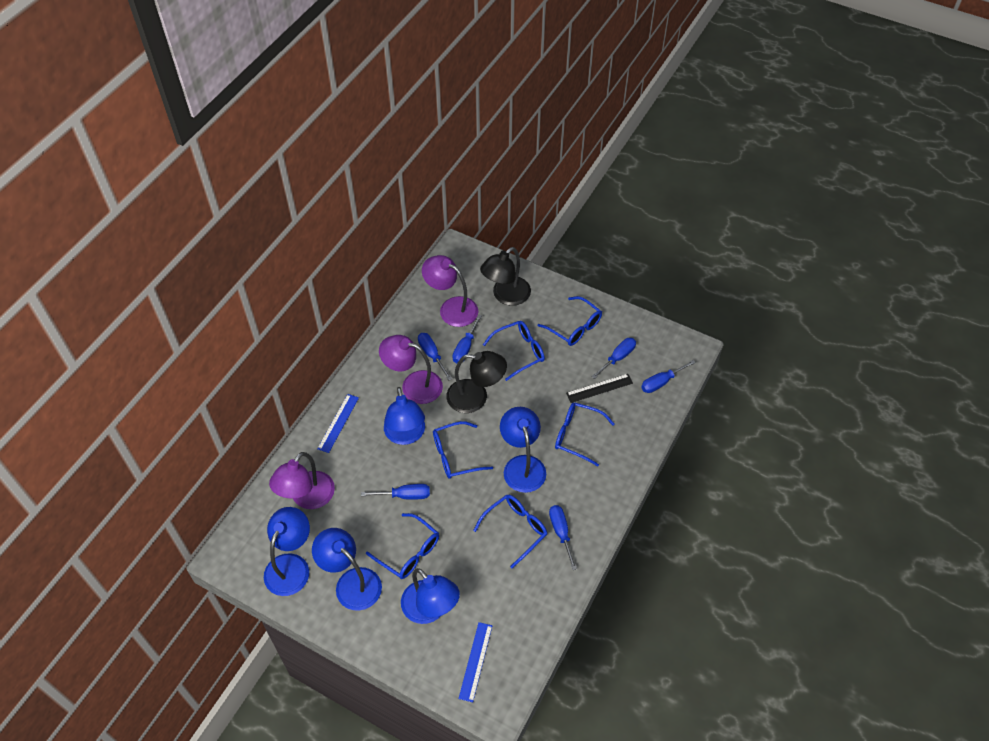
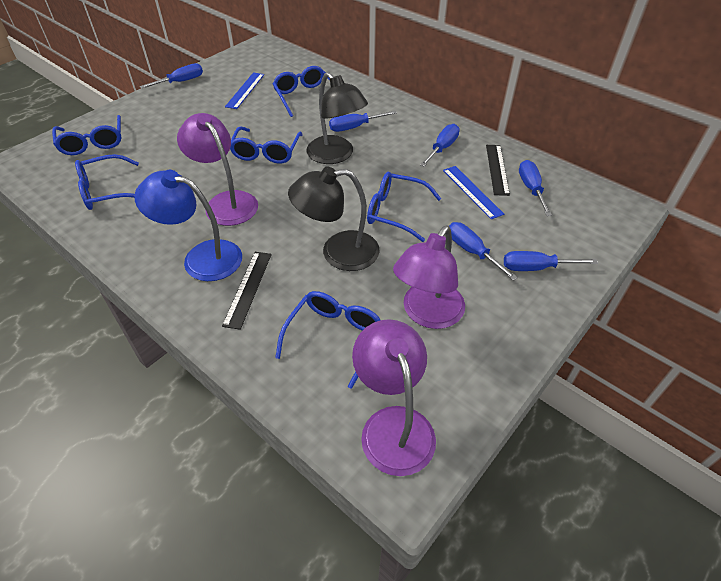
black ruler: 1 -> 2
blue lamp: 5 -> 1

